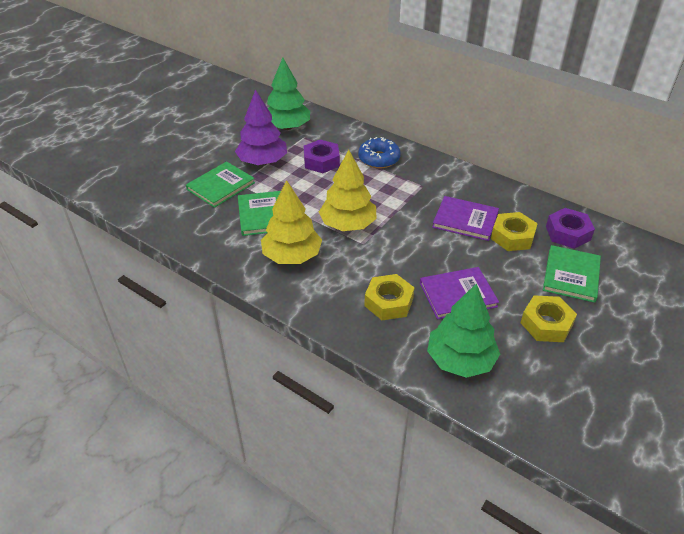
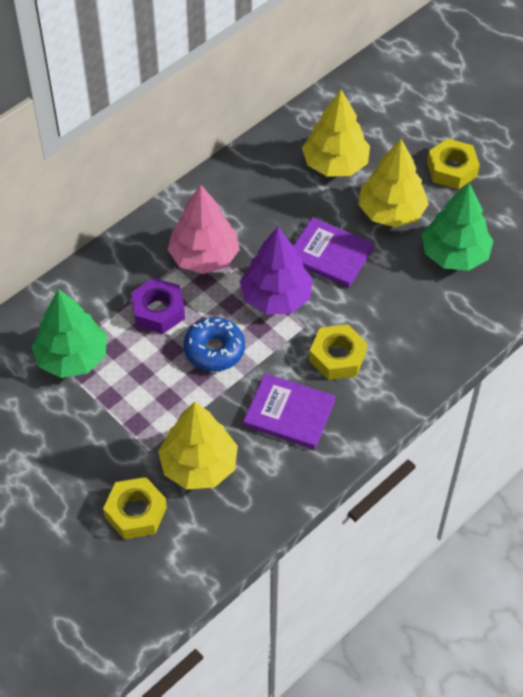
green book: 3 -> 0
pink tree: 0 -> 1
purple nut: 2 -> 1
yellow tree: 2 -> 3

